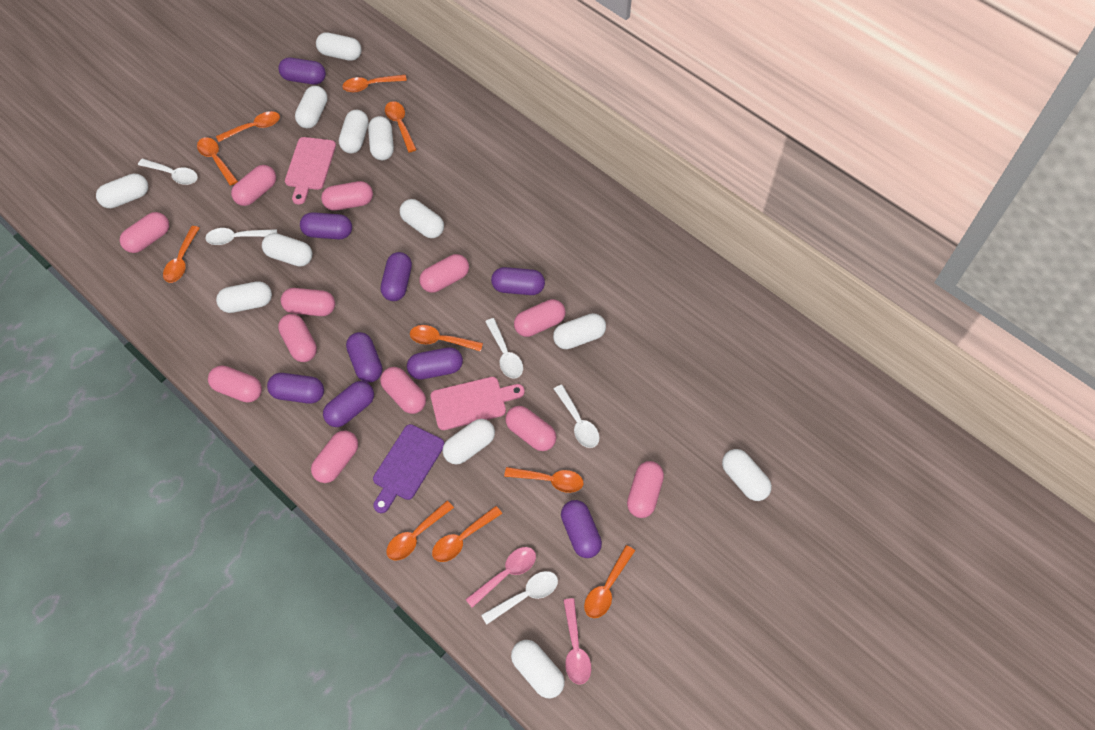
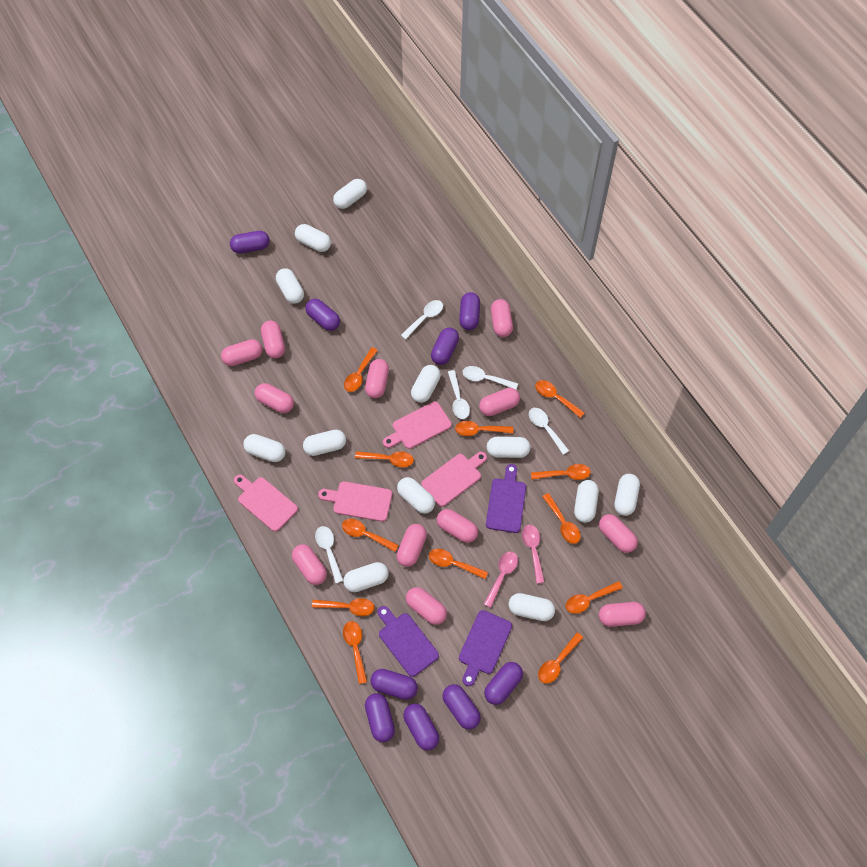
orange spoon: 10 -> 12
pink cutting board: 2 -> 4
purple cutting board: 1 -> 3

